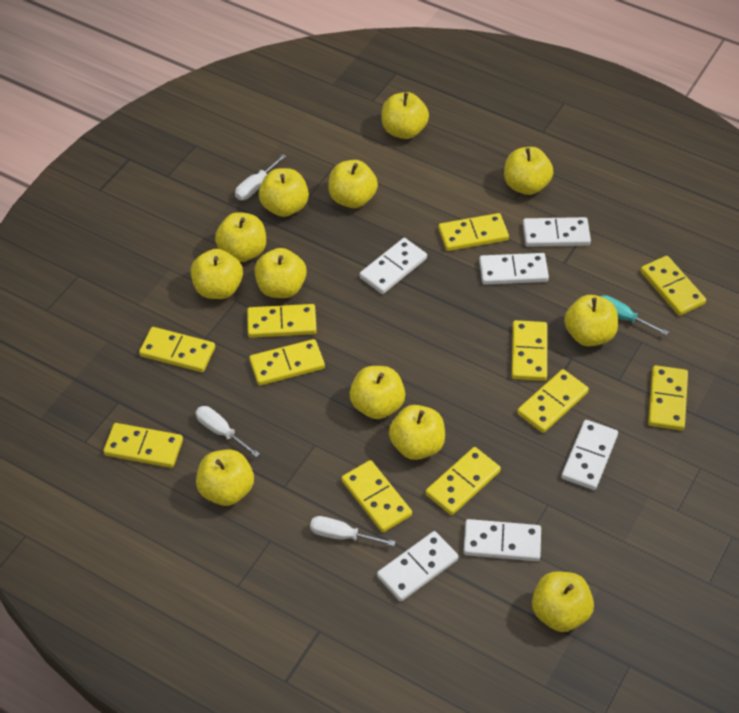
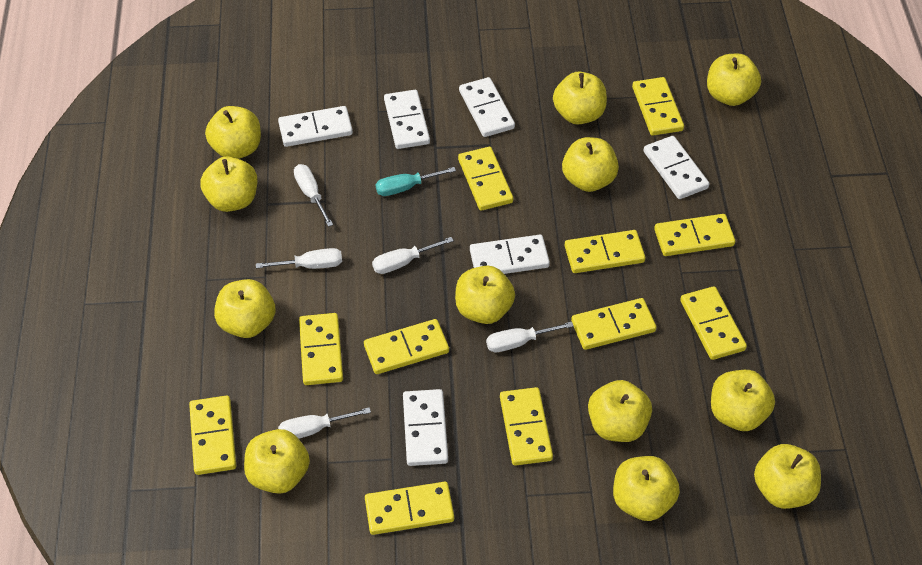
white screwdriver: 3 -> 5

